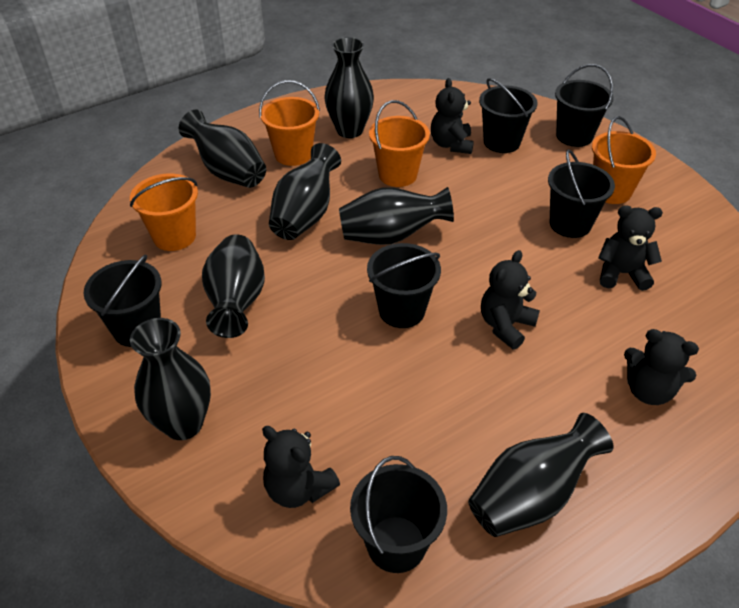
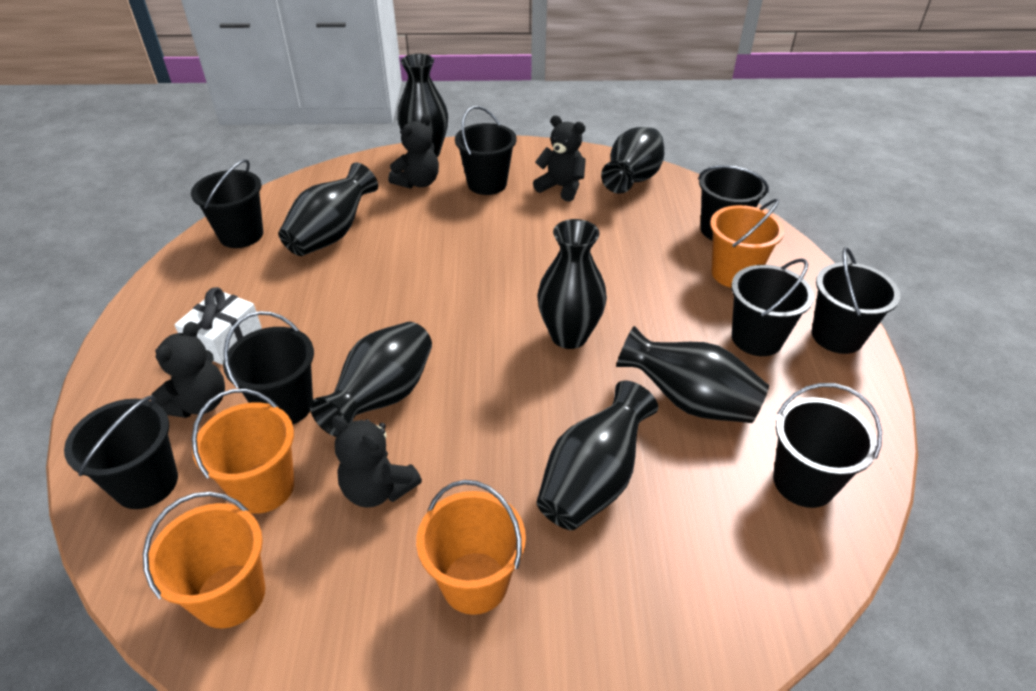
black bucket: 6 -> 8
black teddy bear: 5 -> 4
white gift: 0 -> 1

